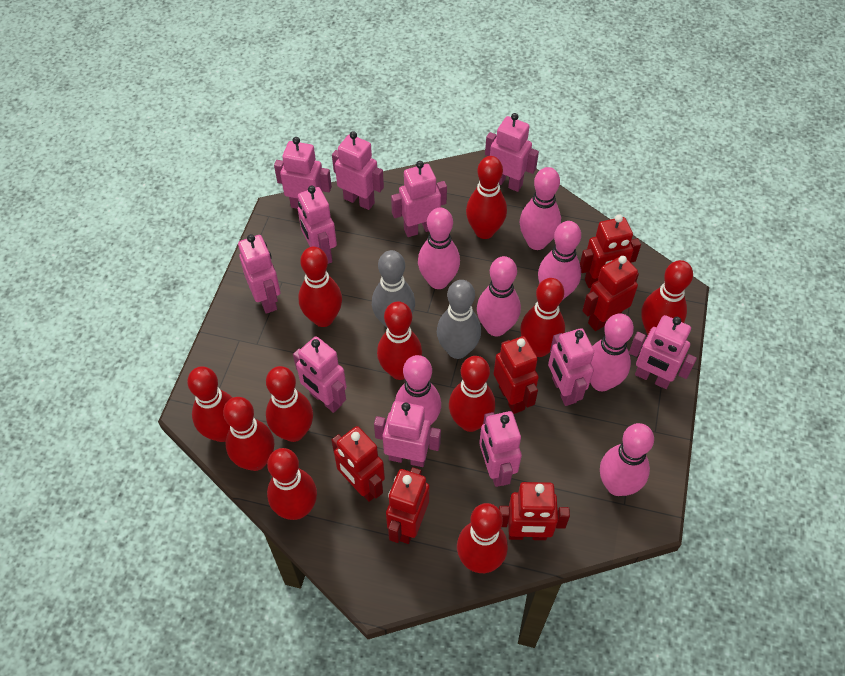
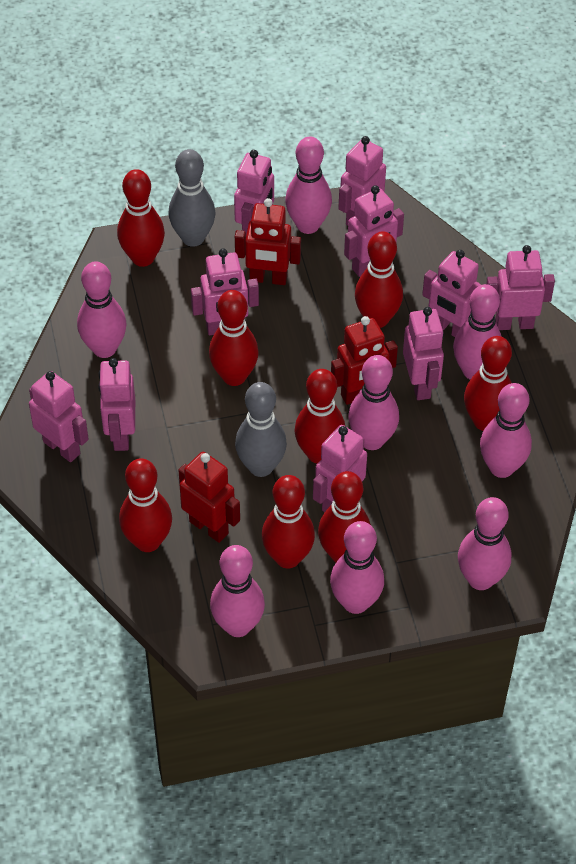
pink bowling pin: 7 -> 8
pink robot: 11 -> 10
red bowling pin: 11 -> 8
red robot: 6 -> 3

